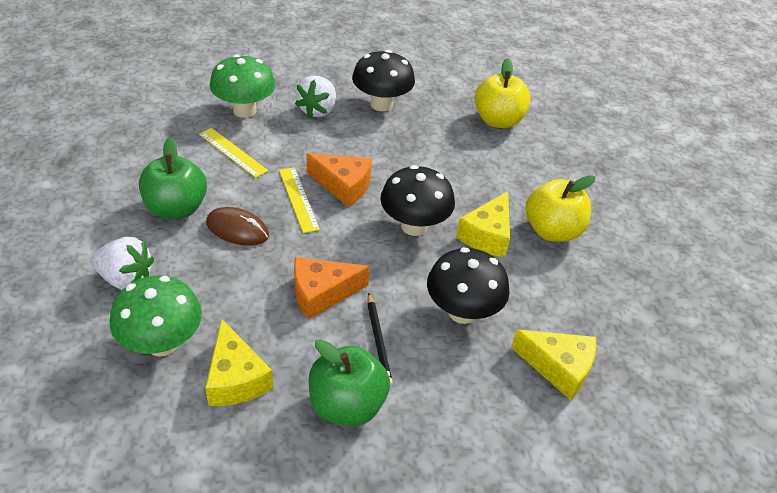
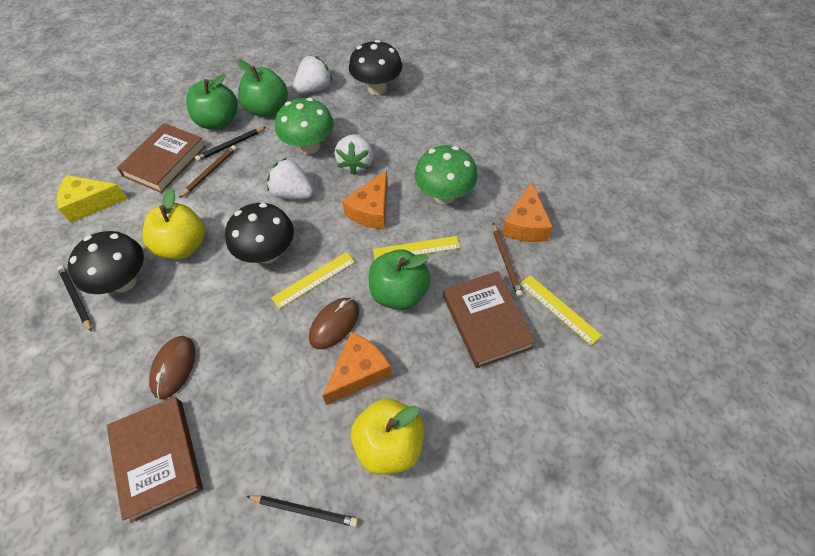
black pencil: 1 -> 3
brown book: 0 -> 3
brown mouse: 1 -> 2
brown pencil: 0 -> 2
green apple: 2 -> 3
orange cheese: 2 -> 3
white strawberry: 2 -> 3
yellow cheese: 3 -> 1
yellow ruler: 2 -> 3

